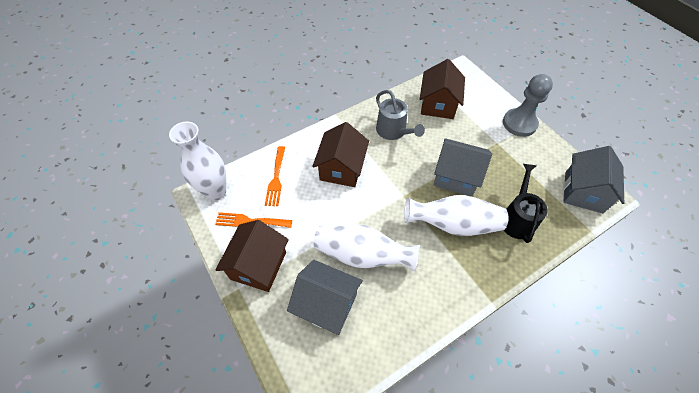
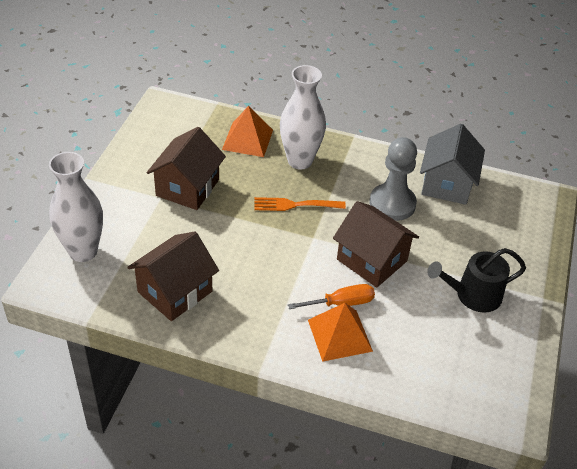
grey house: 3 -> 1
grey watering can: 1 -> 0
orange fork: 2 -> 1
orange pyramid: 0 -> 2
orange screwdriver: 0 -> 1
white vase: 3 -> 2

